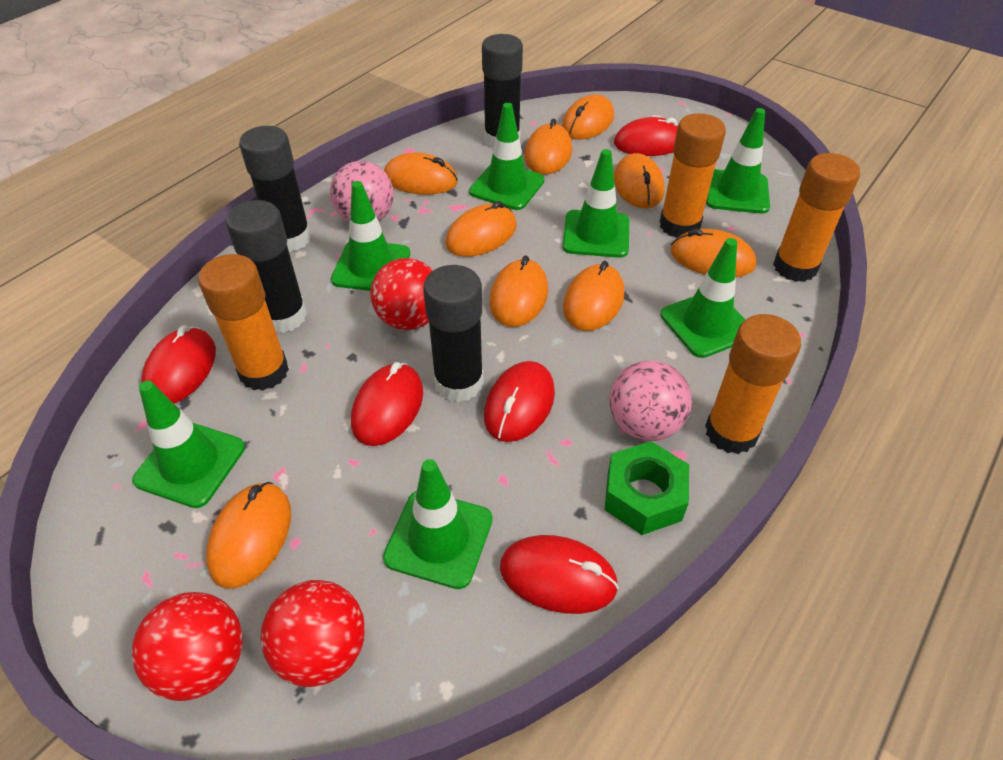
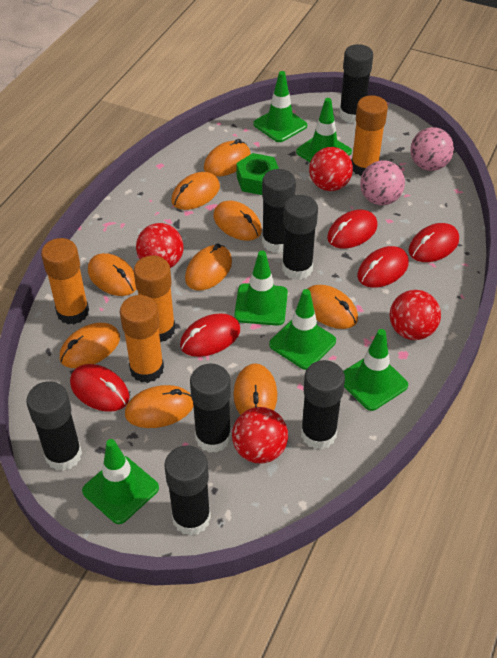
black glue stick: 4 -> 7
green traffic cone: 7 -> 6
red ball: 3 -> 4

